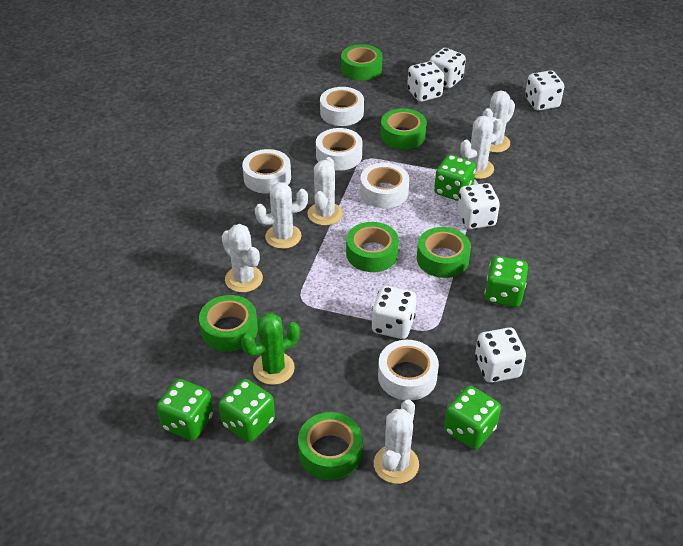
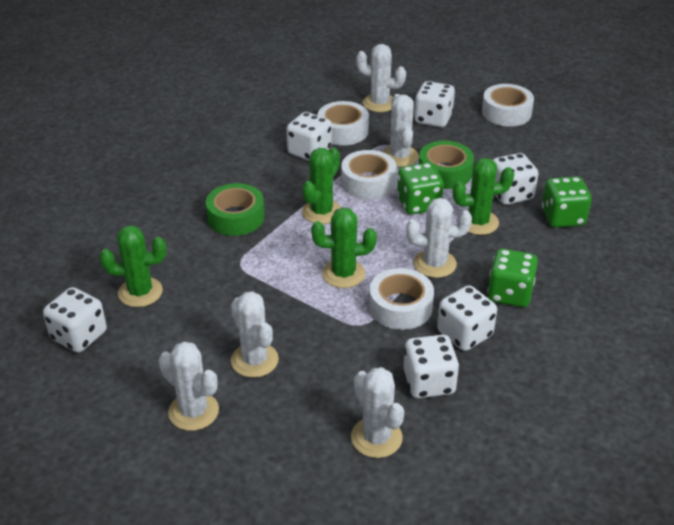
green cactus: 1 -> 4
green dice: 5 -> 3
green tape: 6 -> 2
white tape: 5 -> 4

